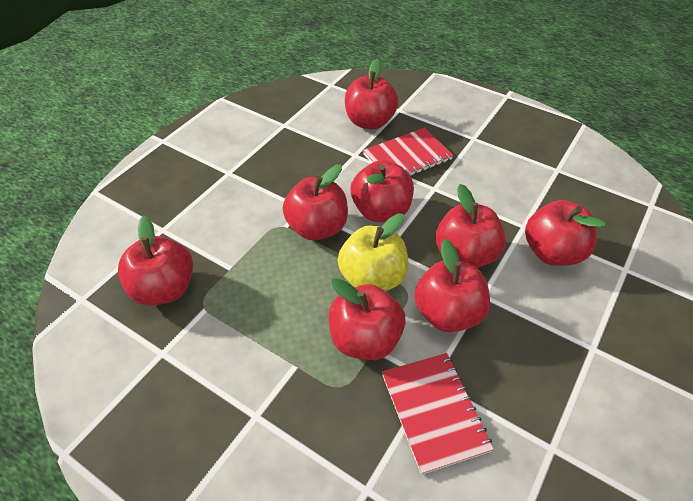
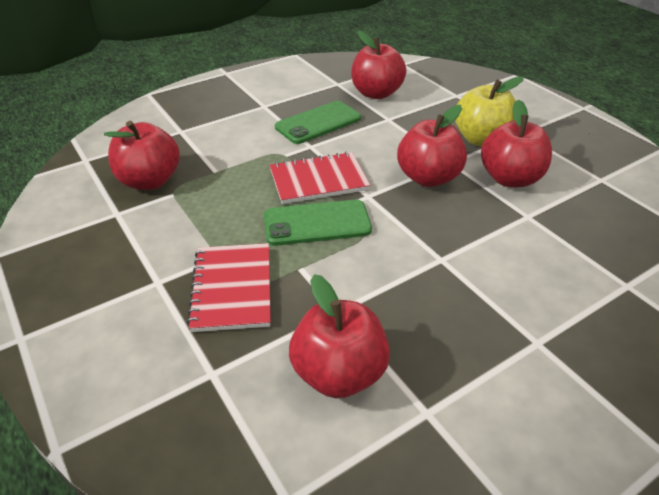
green phone: 0 -> 2
red apple: 8 -> 5

